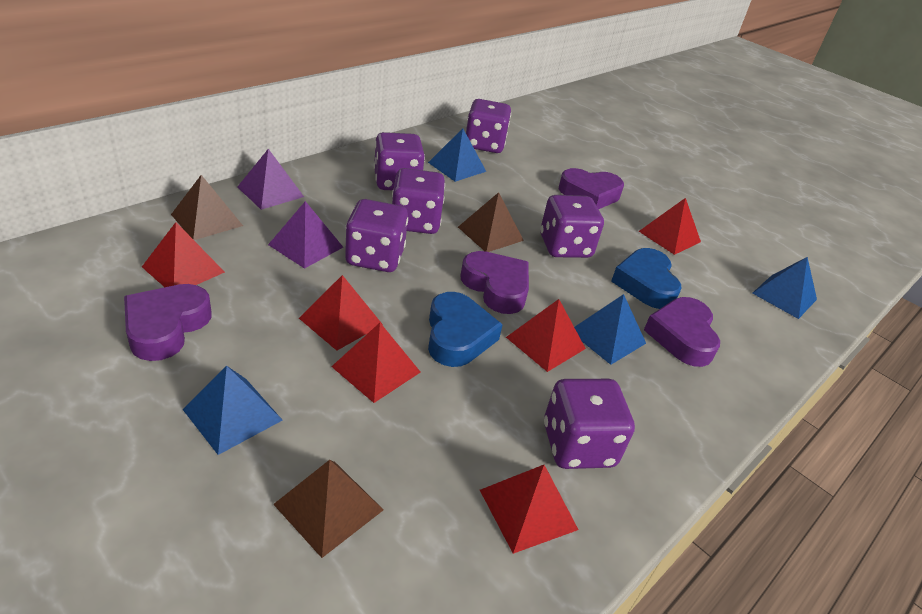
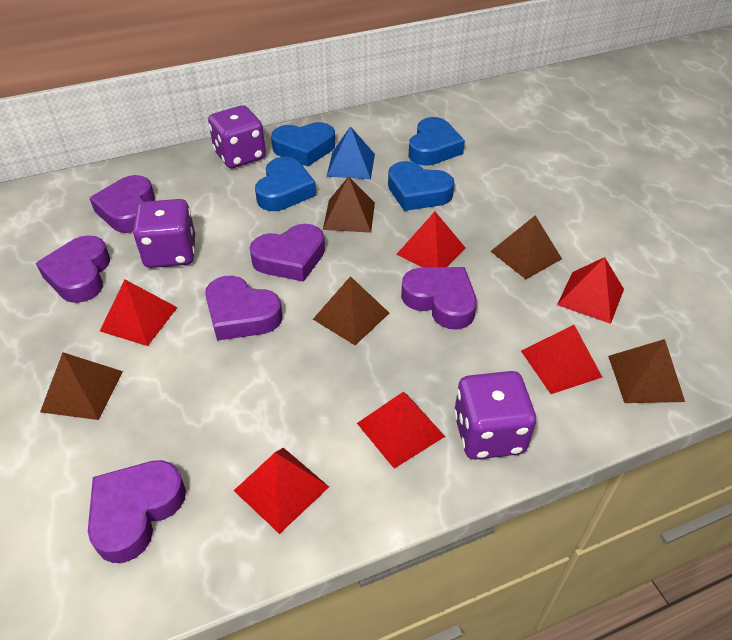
blue heart: 2 -> 4
blue pyramid: 4 -> 1
brown pyramid: 3 -> 5
purple dice: 6 -> 3
purple heart: 4 -> 6
purple pyramid: 2 -> 0

